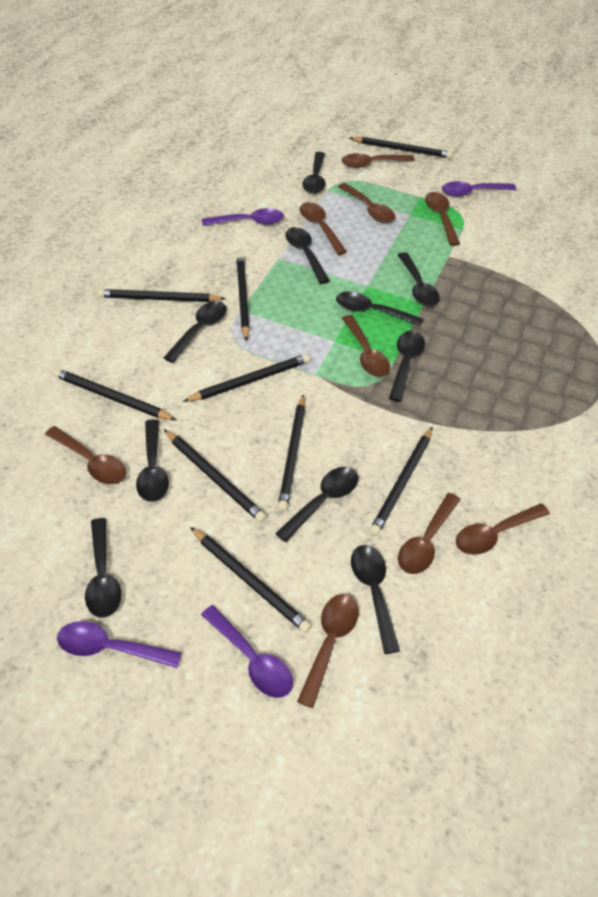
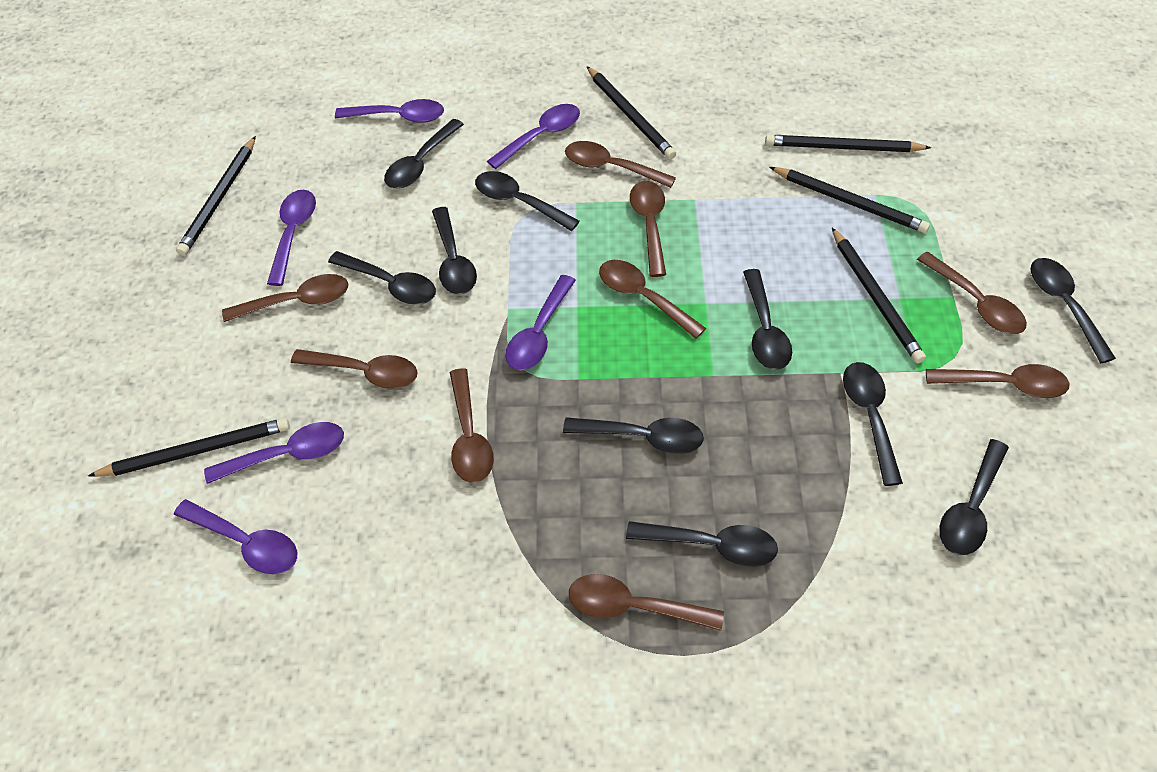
black pencil: 9 -> 6
purple spoon: 4 -> 6

